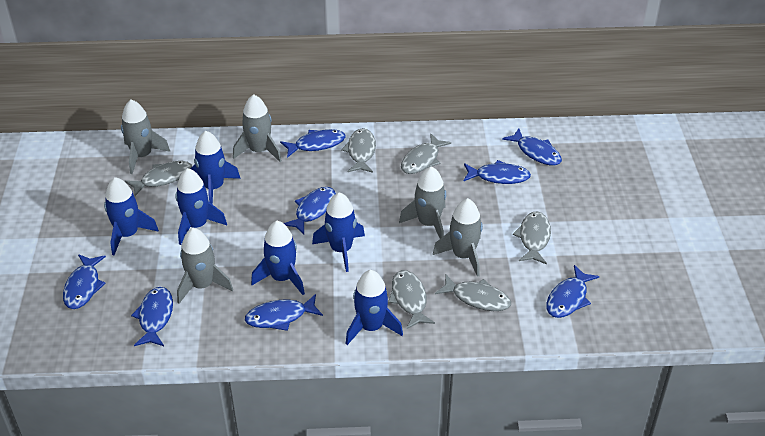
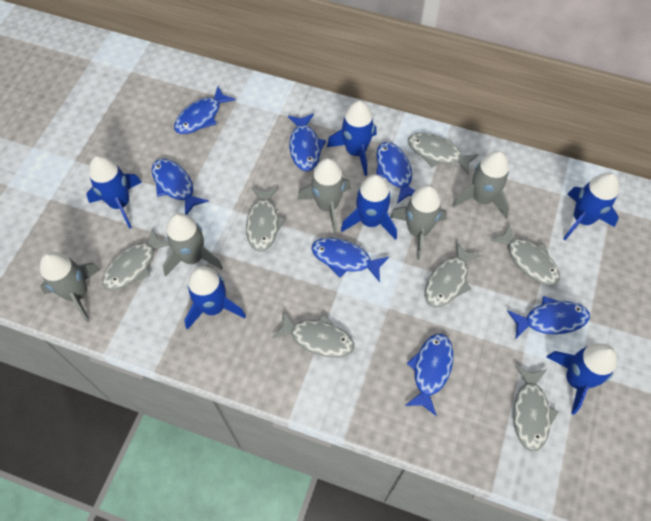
blue fish: 8 -> 7
grey fish: 6 -> 7

